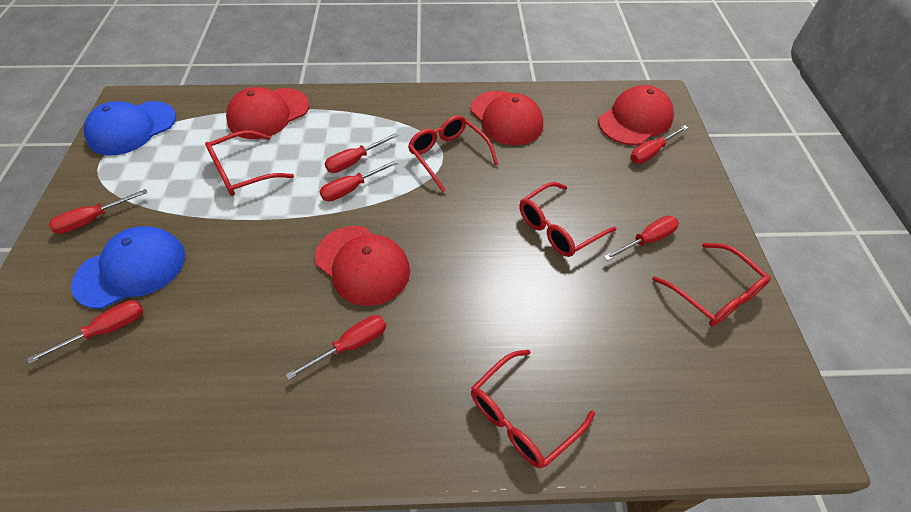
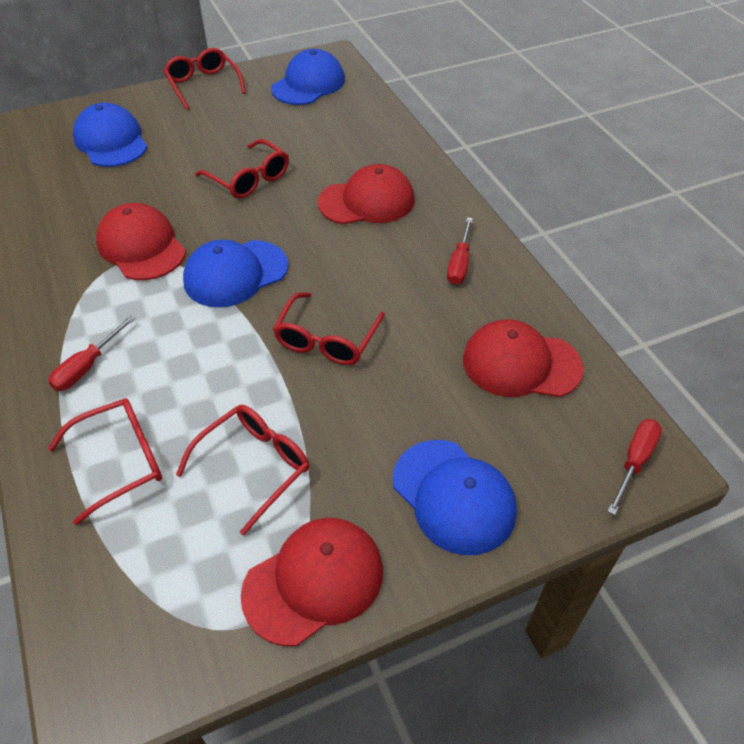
blue cap: 2 -> 4
red screwdriver: 7 -> 3

